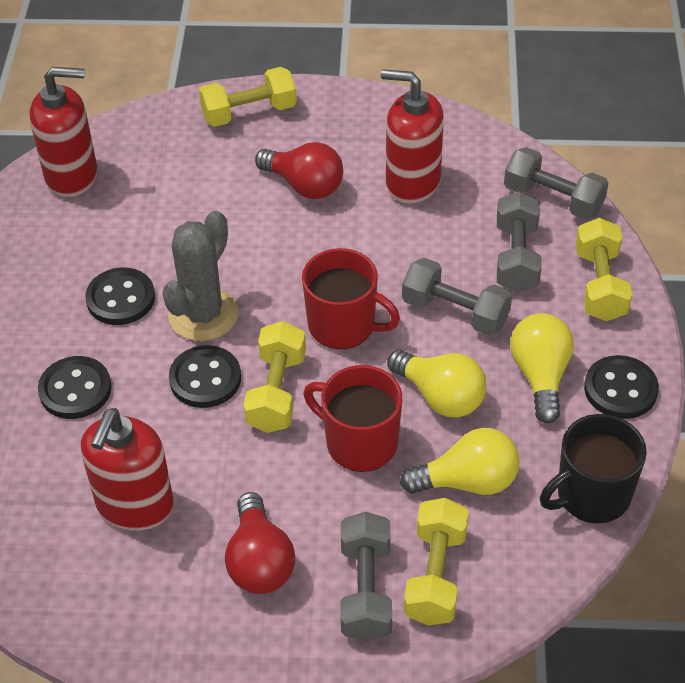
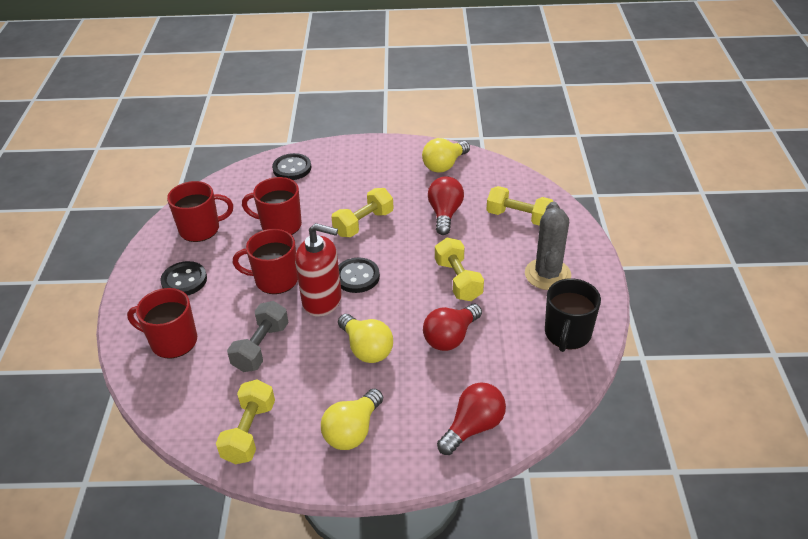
black button: 4 -> 3
grey dumbbell: 4 -> 1
red light bulb: 2 -> 3
red mug: 2 -> 4
red soap dispenser: 3 -> 1

